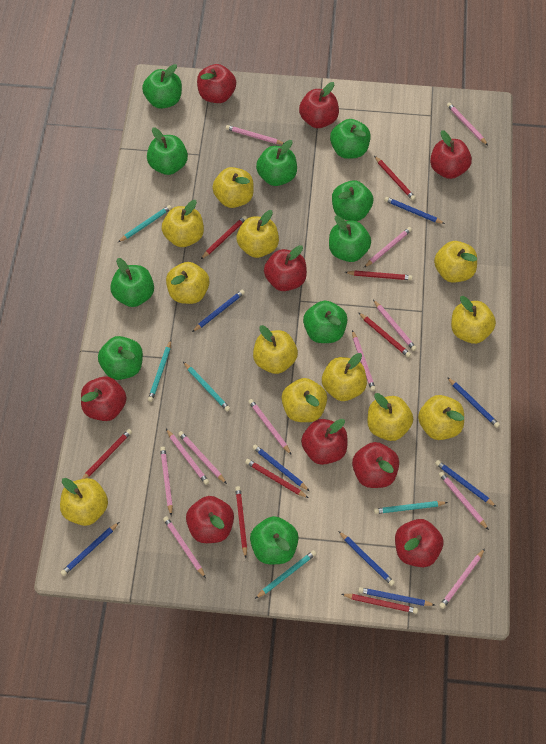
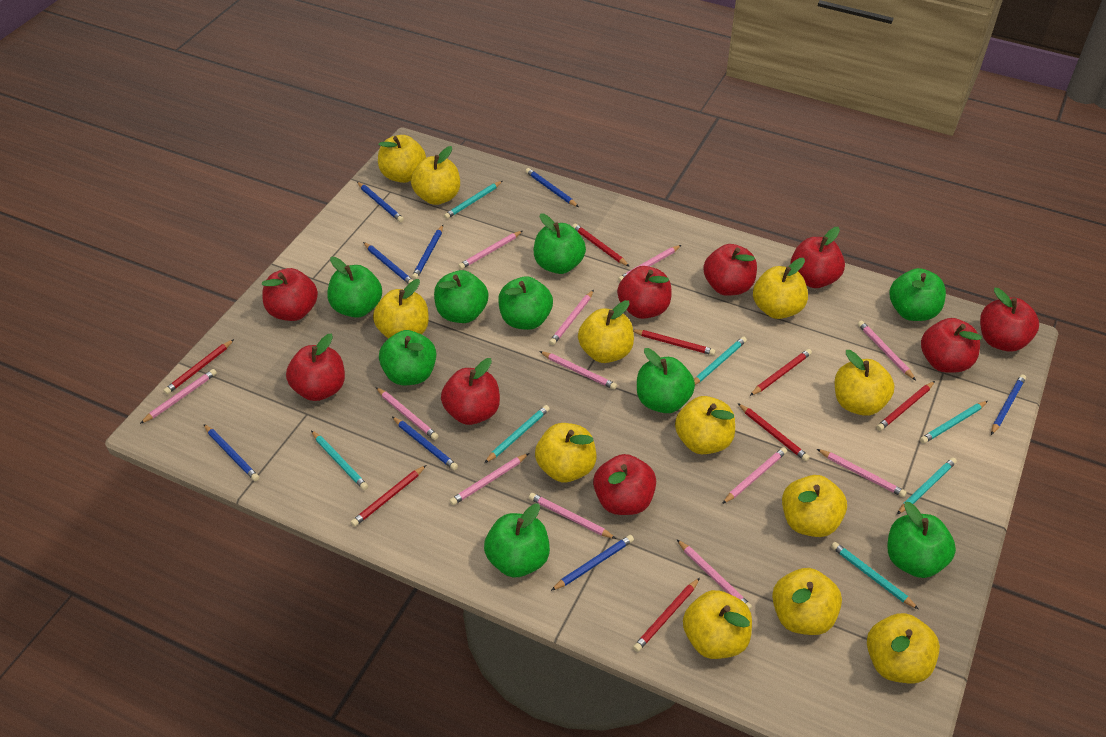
green apple: 10 -> 9
turquoise pencil: 5 -> 7

